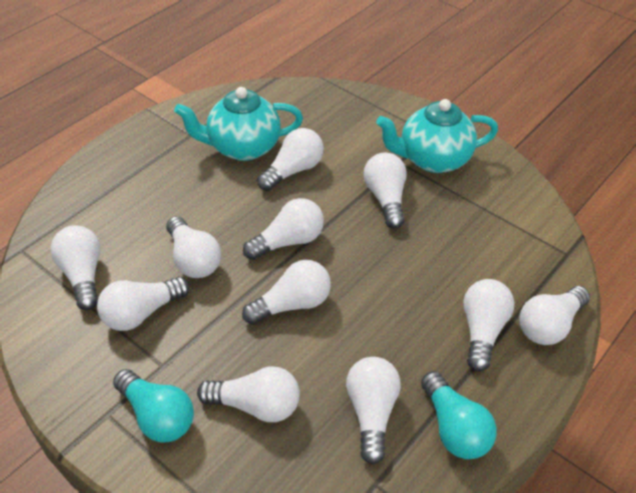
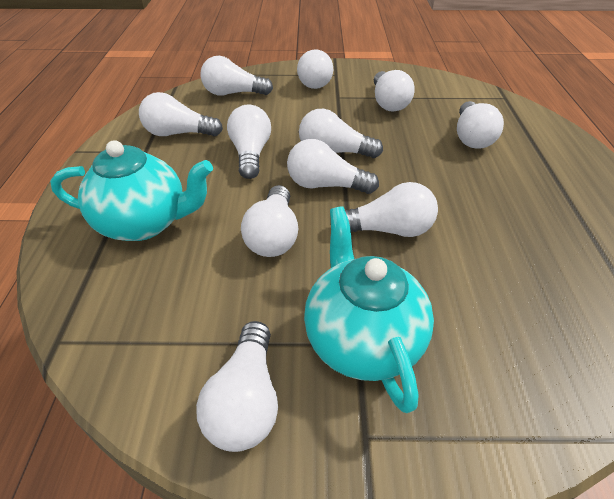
turquoise light bulb: 2 -> 0

